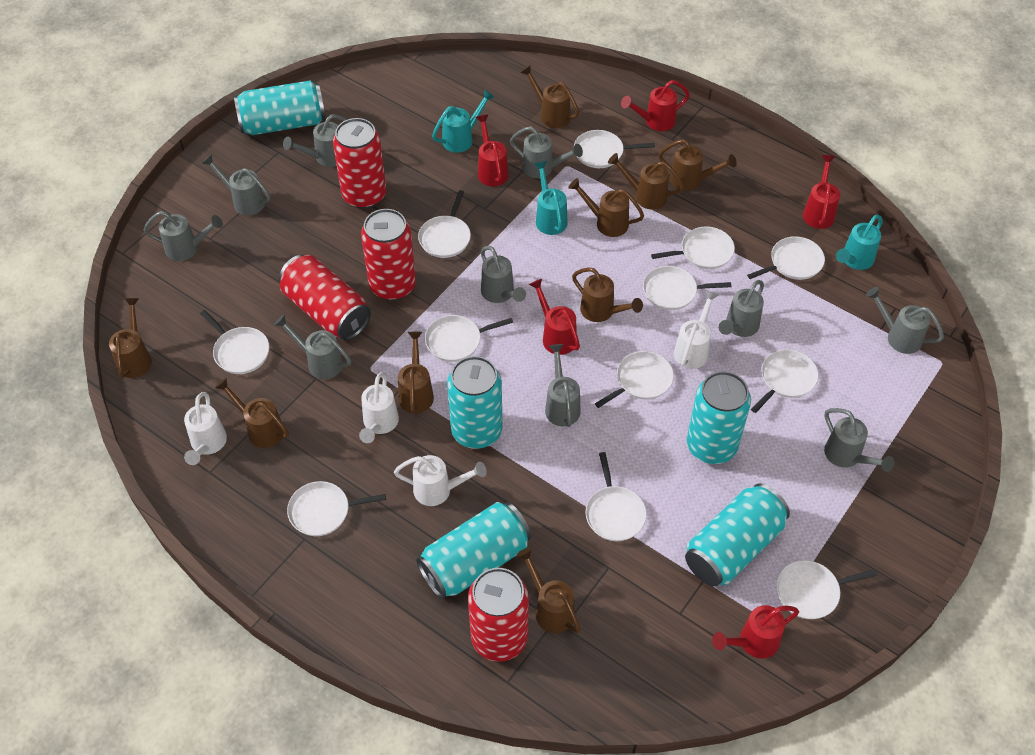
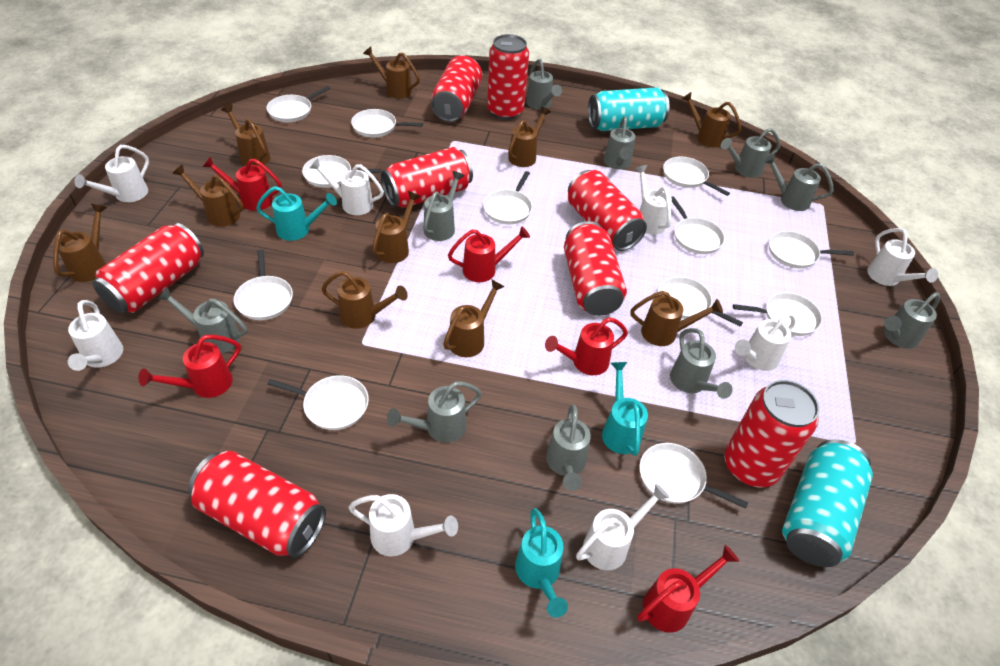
brown watering can: 9 -> 10
red can: 4 -> 8
turquoise can: 5 -> 2
white watering can: 4 -> 8

